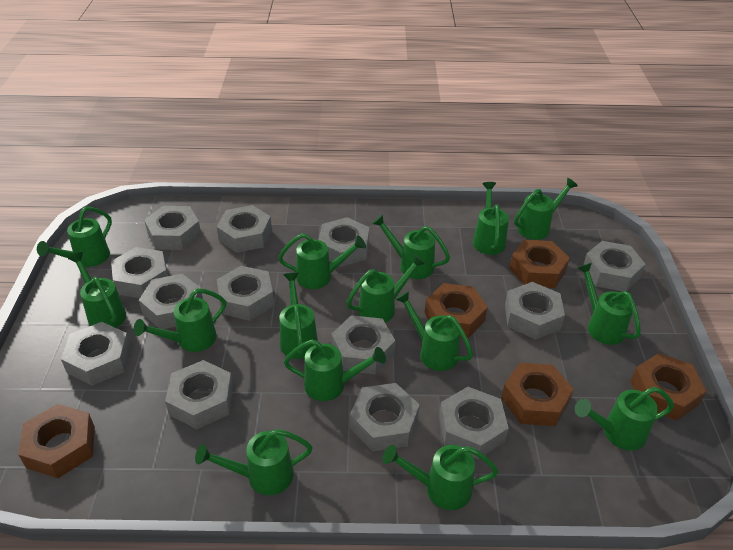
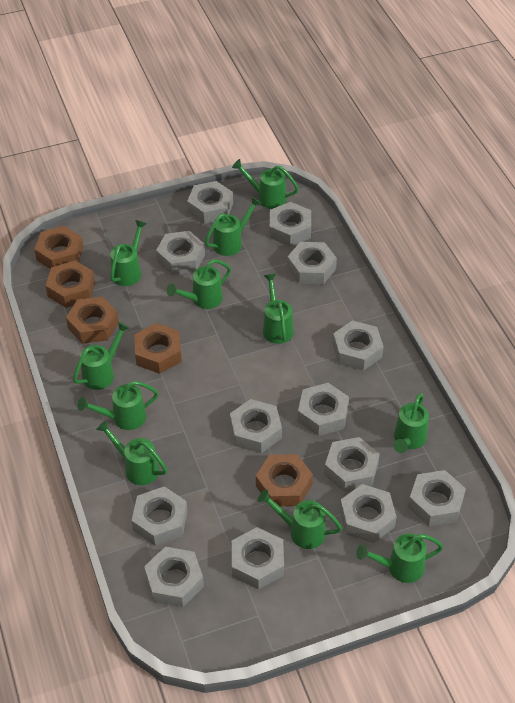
green watering can: 15 -> 11

